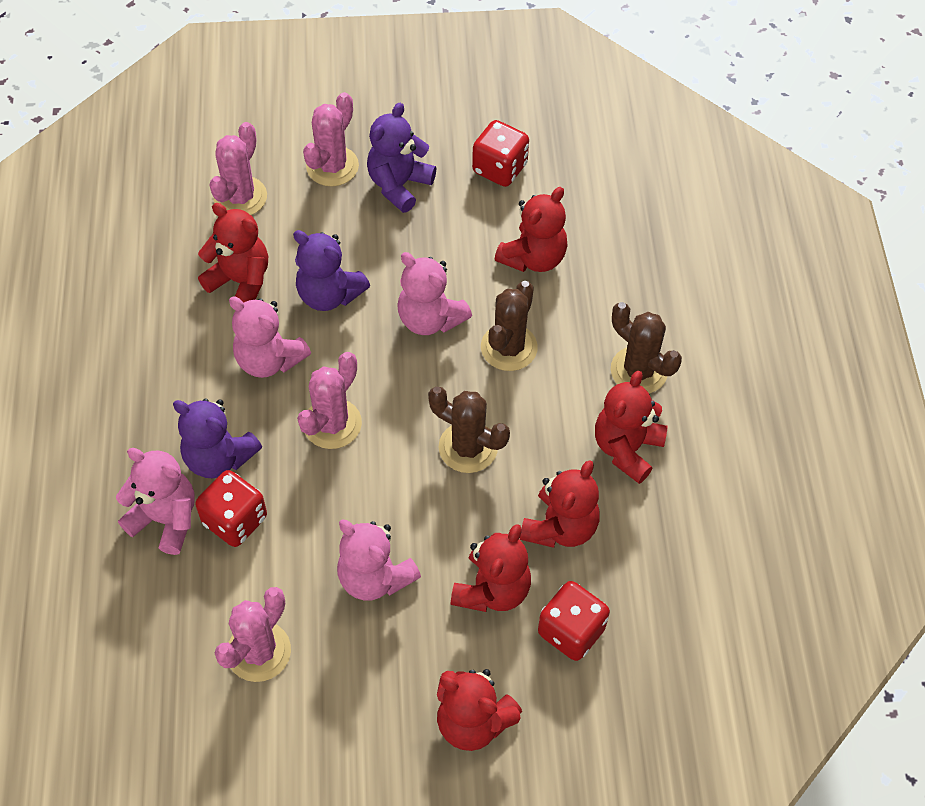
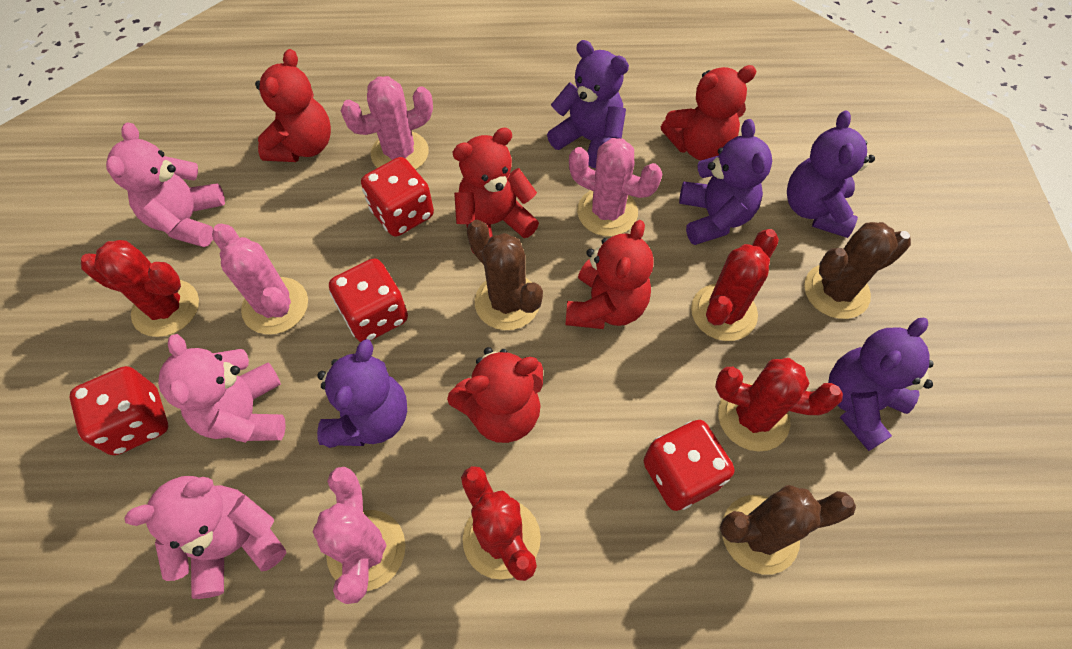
pink teddy bear: 4 -> 3
purple teddy bear: 3 -> 5
red cactus: 0 -> 4
red dice: 3 -> 4
red teddy bear: 6 -> 5

